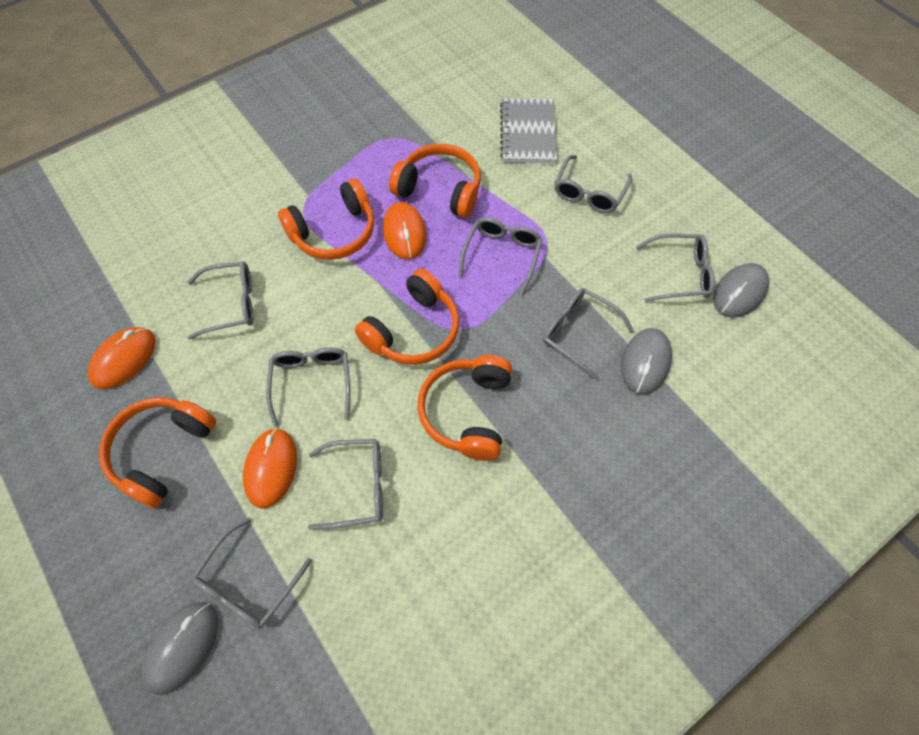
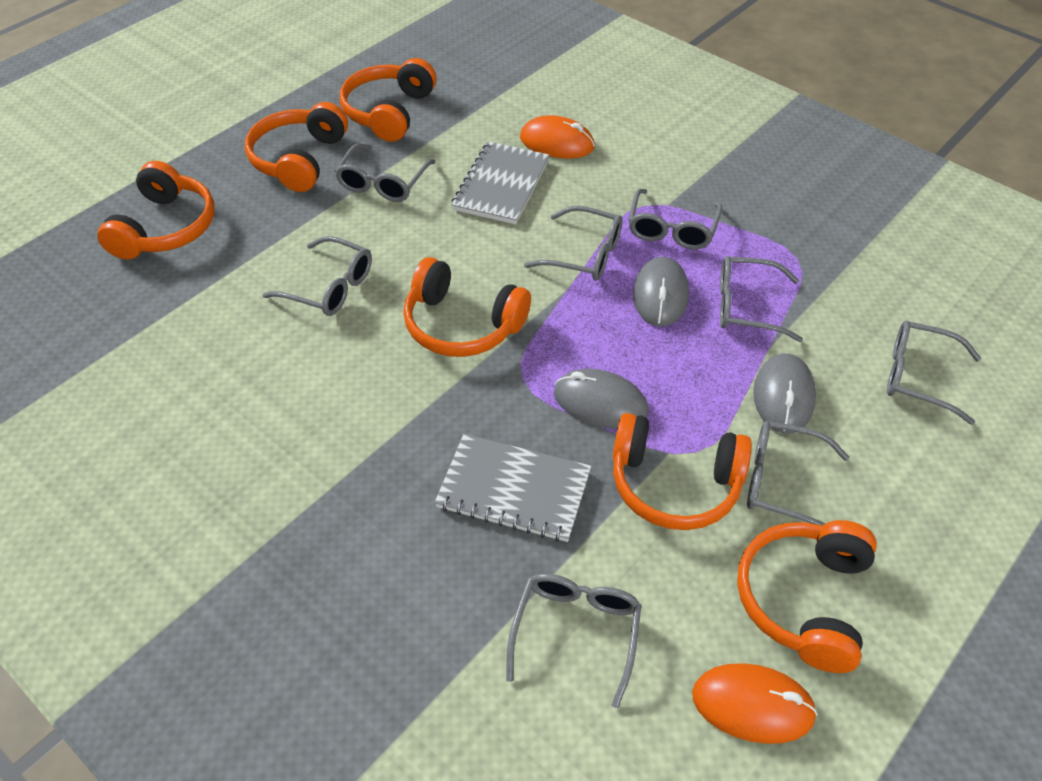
grey notebook: 1 -> 2
orange headphones: 5 -> 6
orange mouse: 3 -> 2

